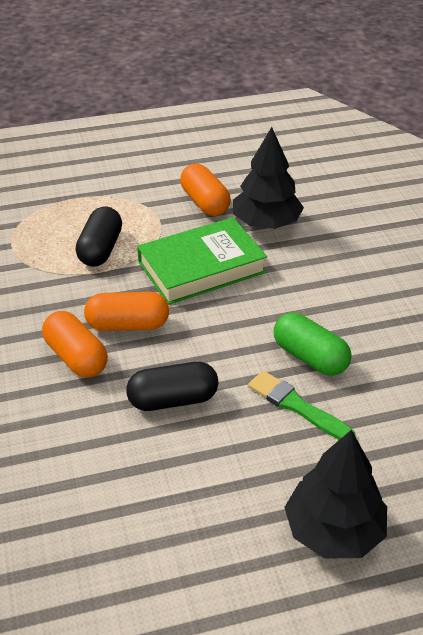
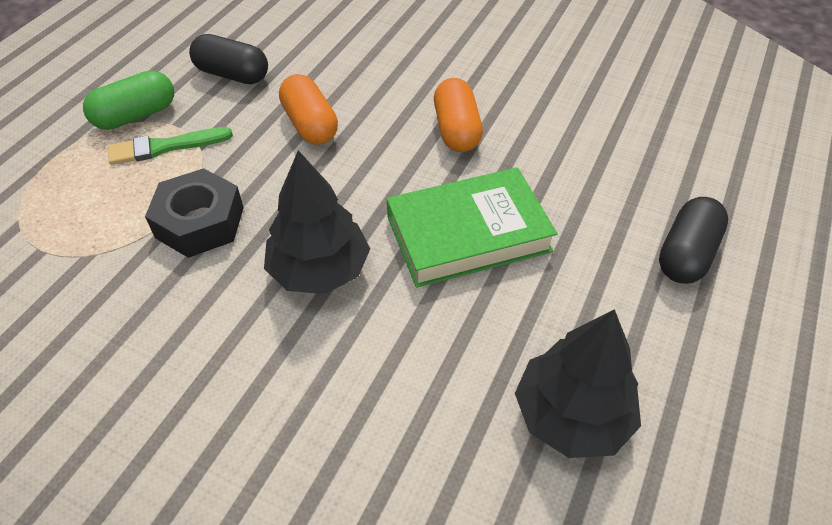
black nut: 0 -> 1
orange capsule: 3 -> 2

